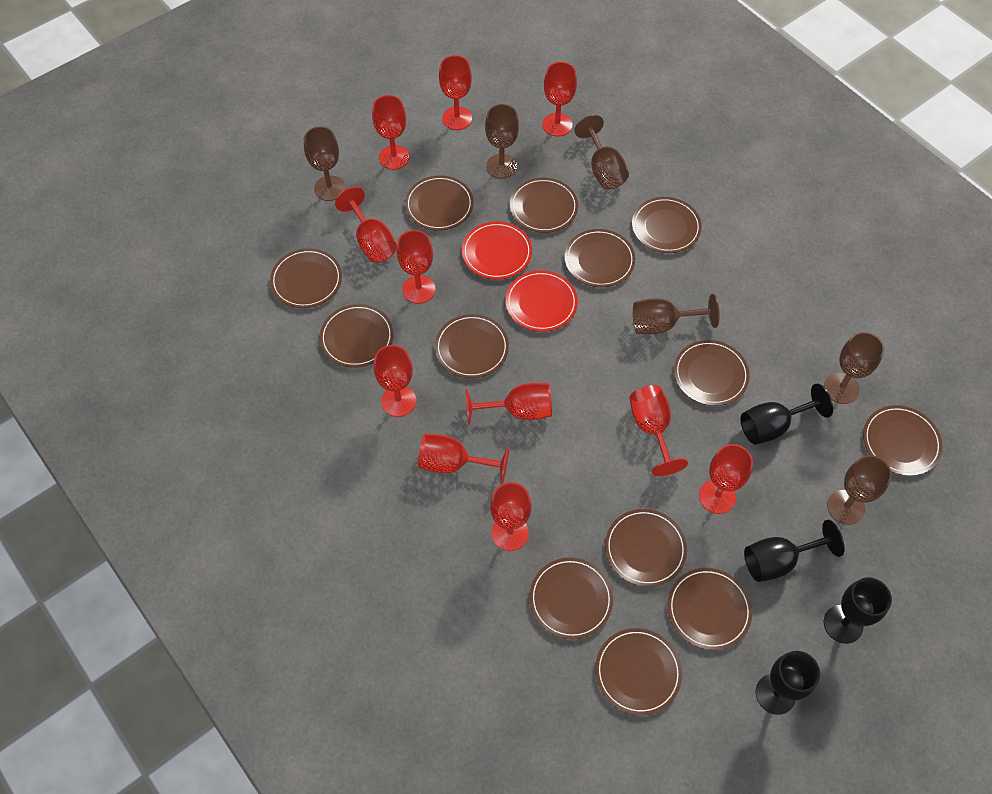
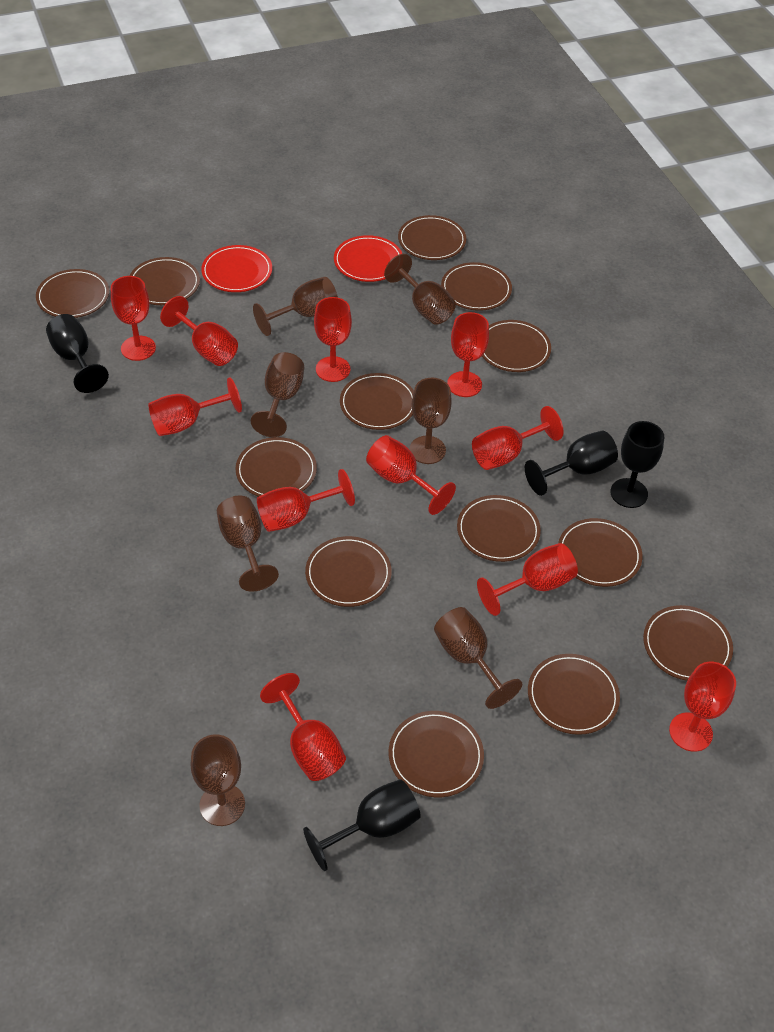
brown goblet: 6 -> 7

